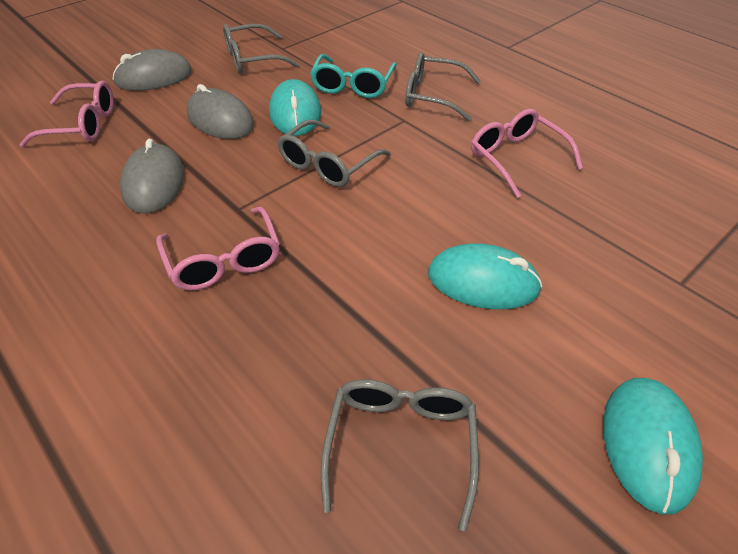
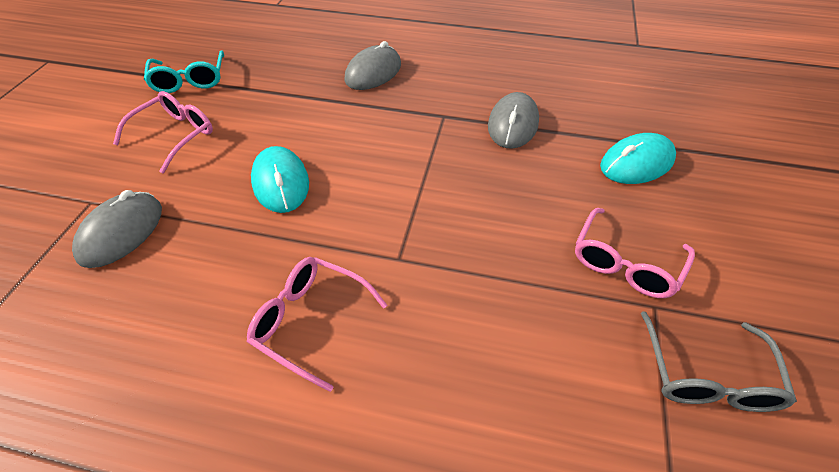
grey glasses: 4 -> 1
turquoise mouse: 3 -> 2

